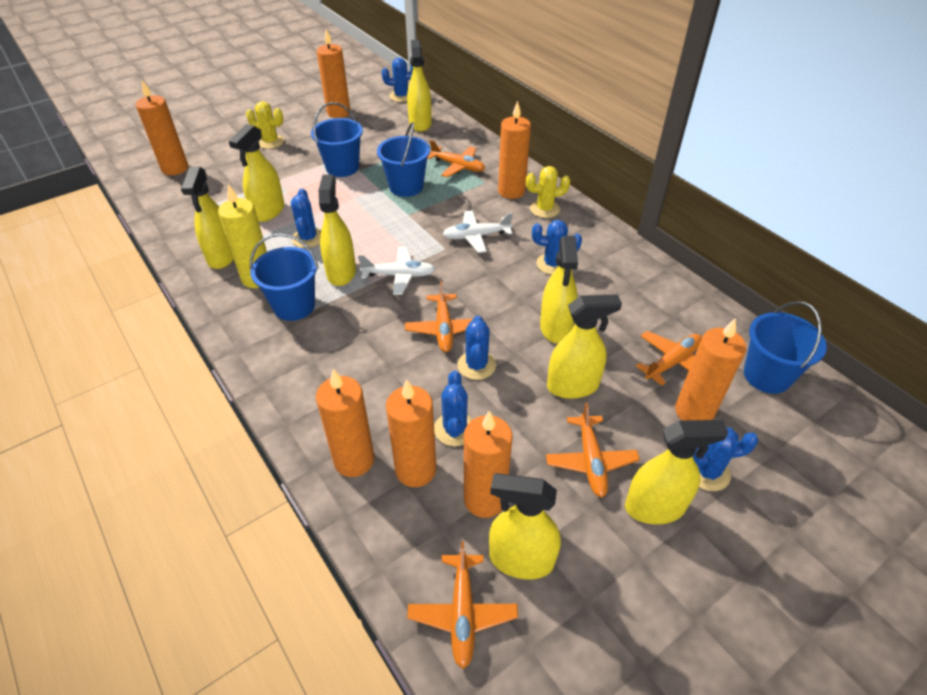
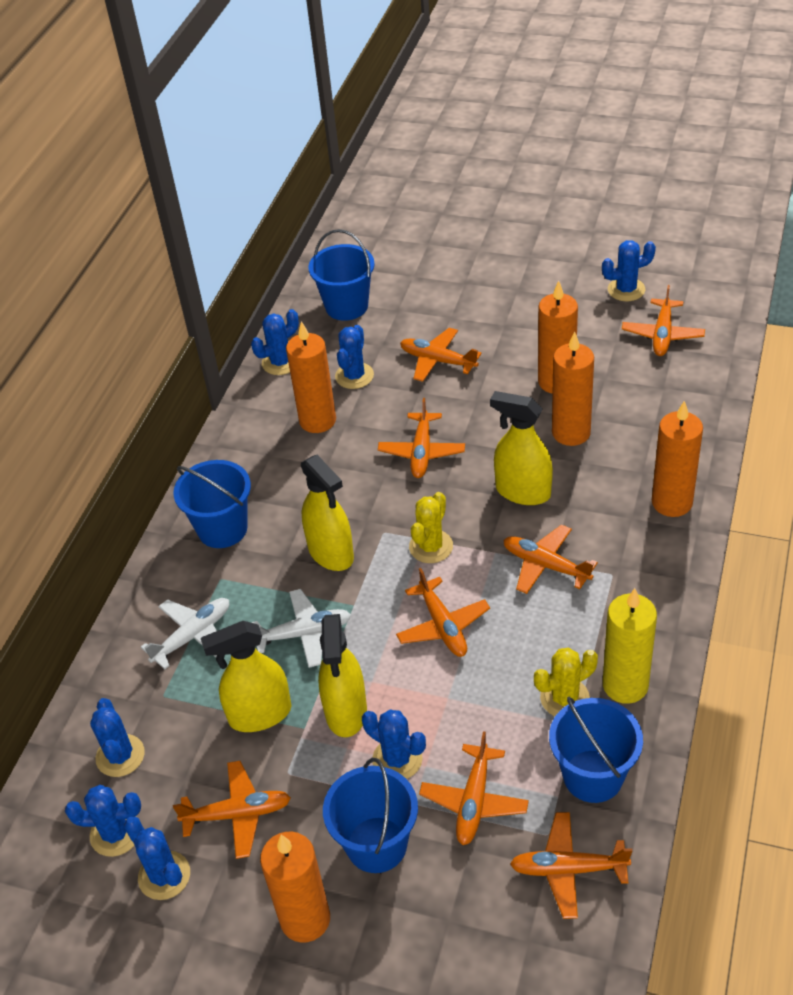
blue cactus: 6 -> 7
orange candle: 7 -> 5
orange plane: 5 -> 8
yellow spray bottle: 8 -> 4

